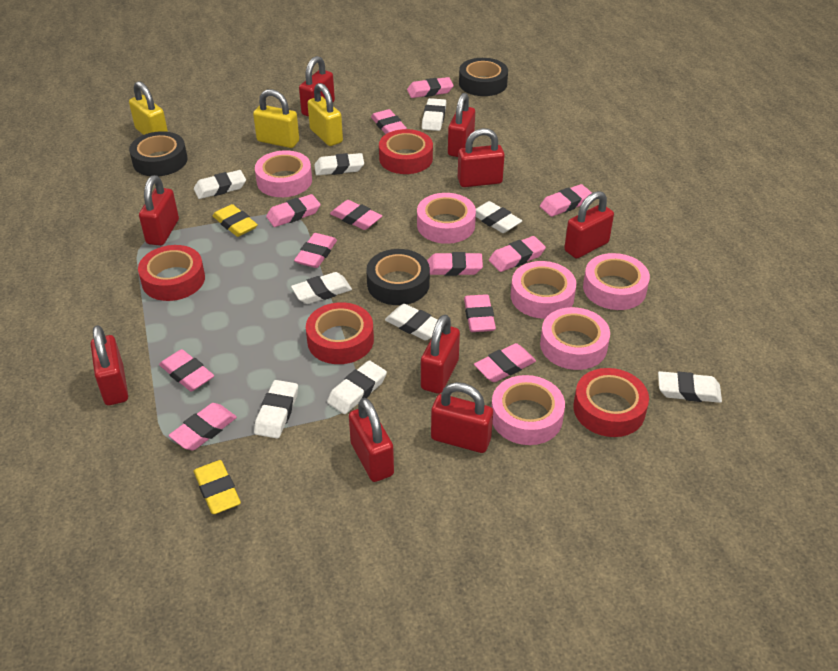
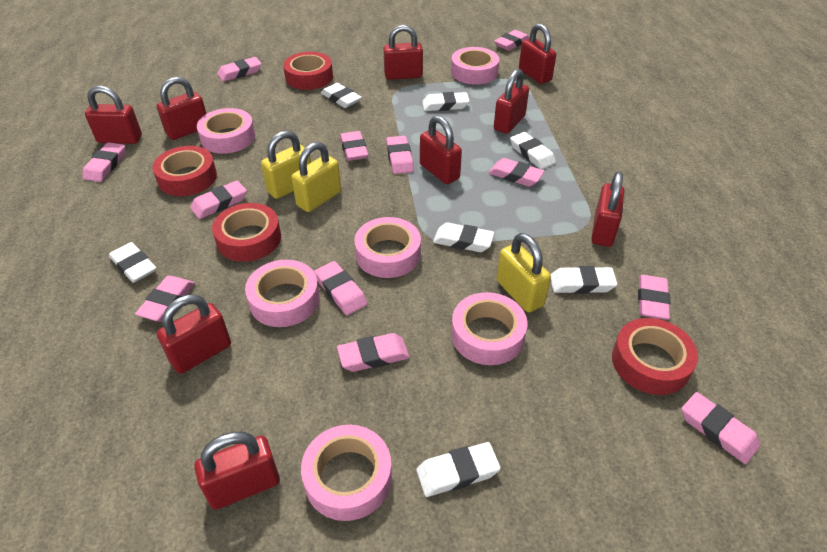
black tape: 3 -> 0
white eraser: 9 -> 7
yellow eraser: 2 -> 0

